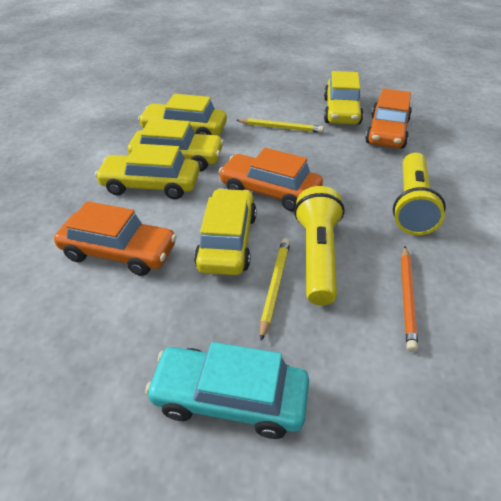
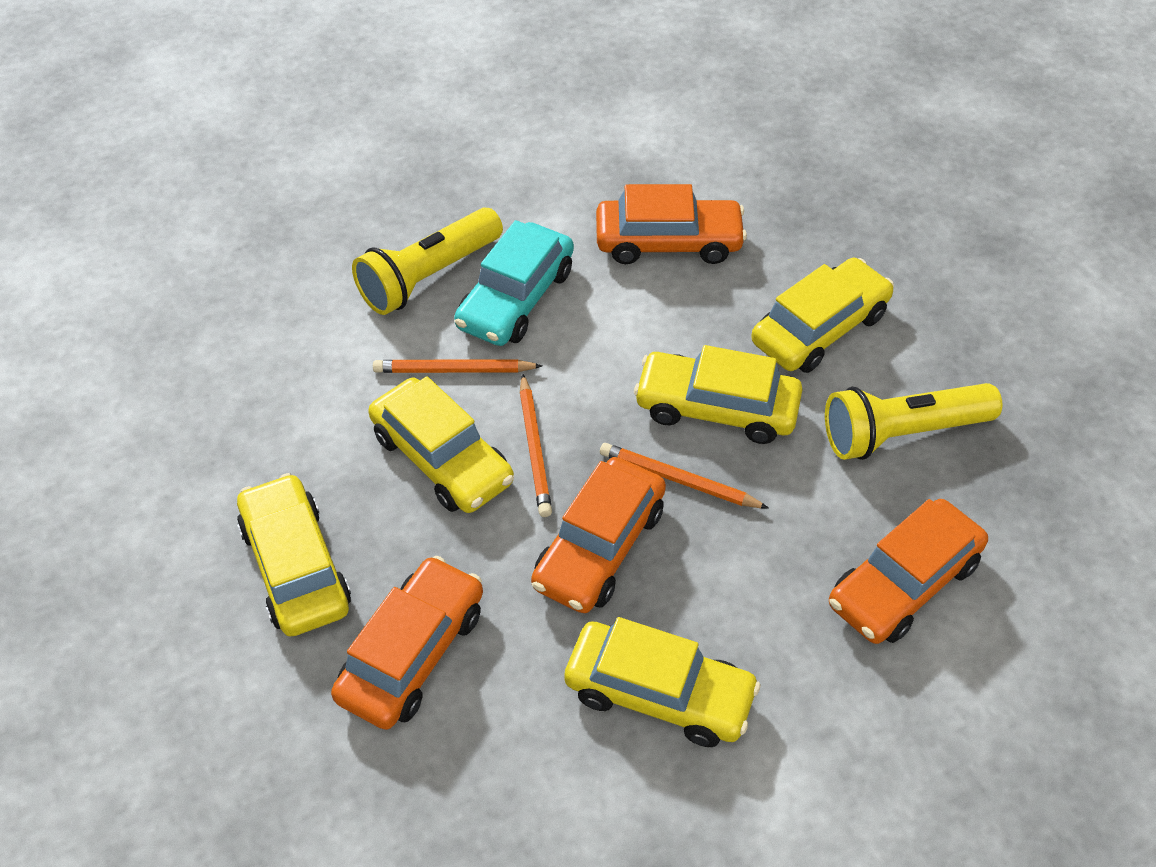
orange car: 3 -> 4
orange pencil: 1 -> 3
yellow pencil: 2 -> 0

